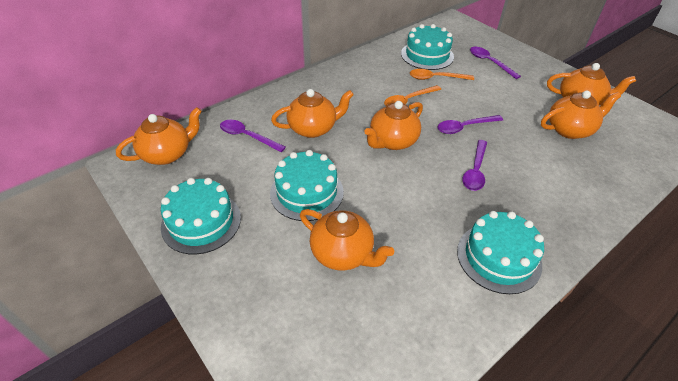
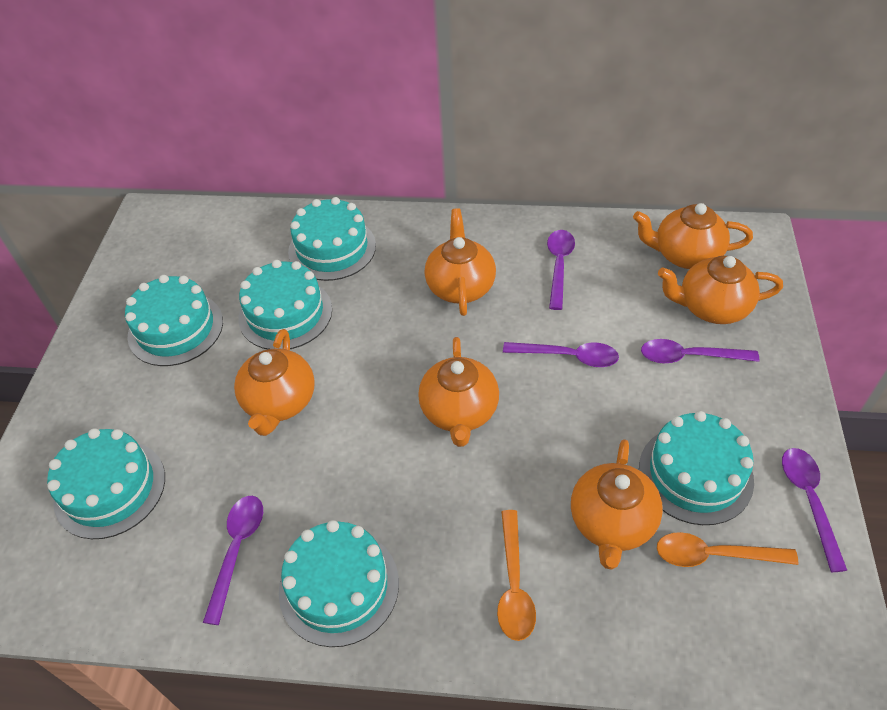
purple spoon: 4 -> 5
turquoise cake: 4 -> 6

